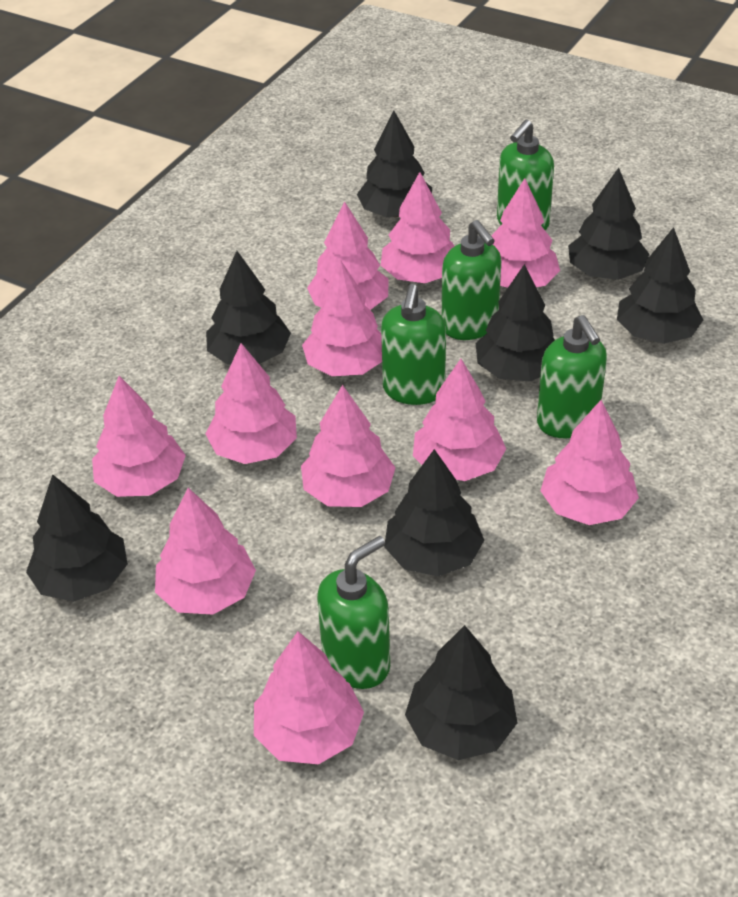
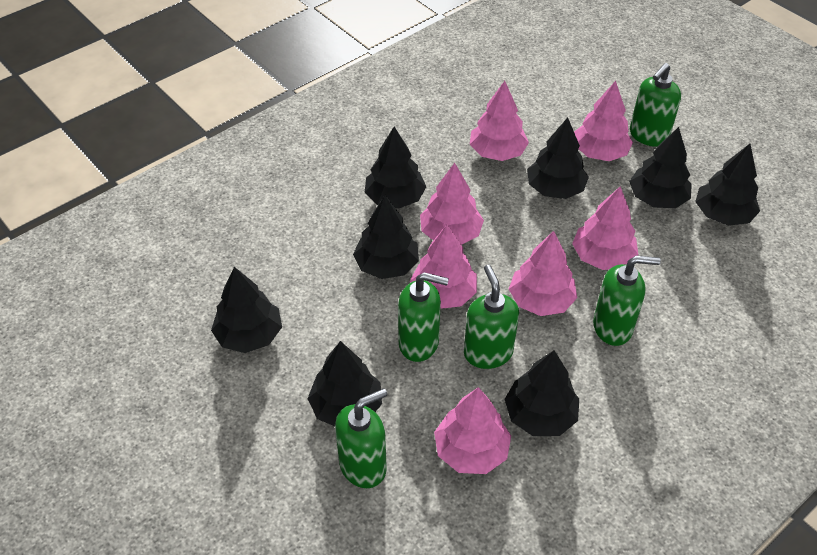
pink tree: 11 -> 7

